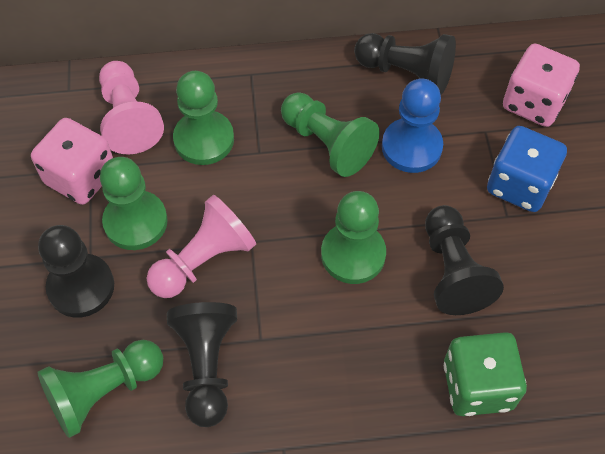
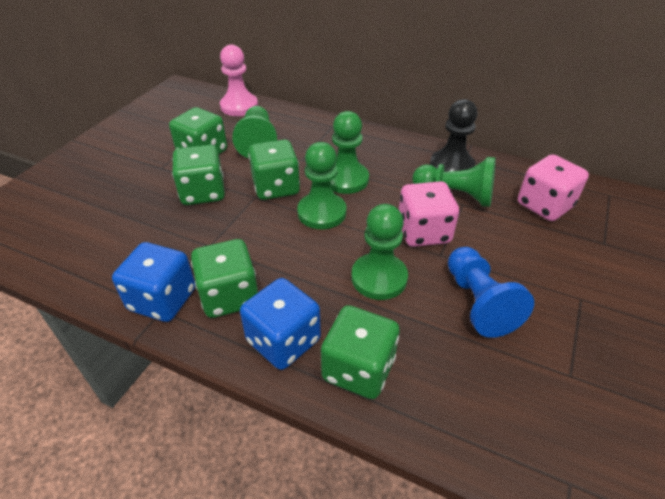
black pawn: 4 -> 1
blue dice: 1 -> 2
green dice: 1 -> 5
pink pawn: 2 -> 1

